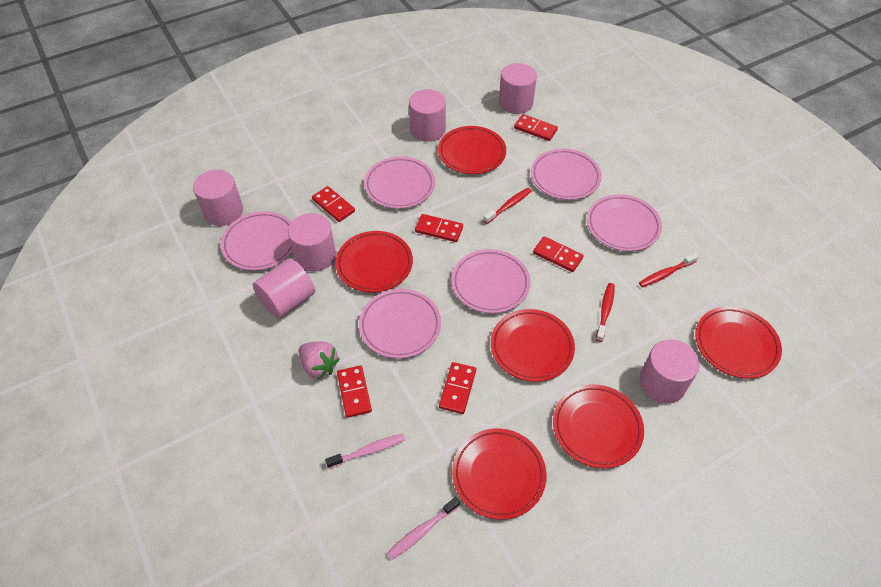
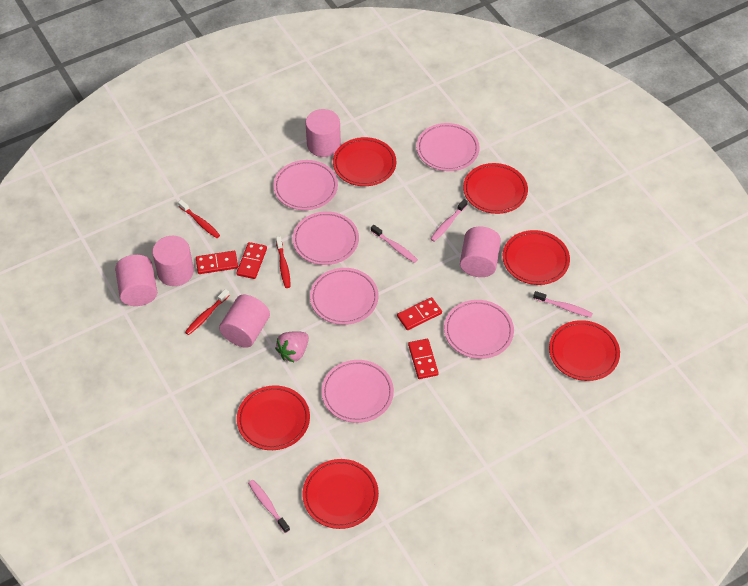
pink cylinder: 6 -> 5
pink toothbrush: 2 -> 4
red domino: 6 -> 4

